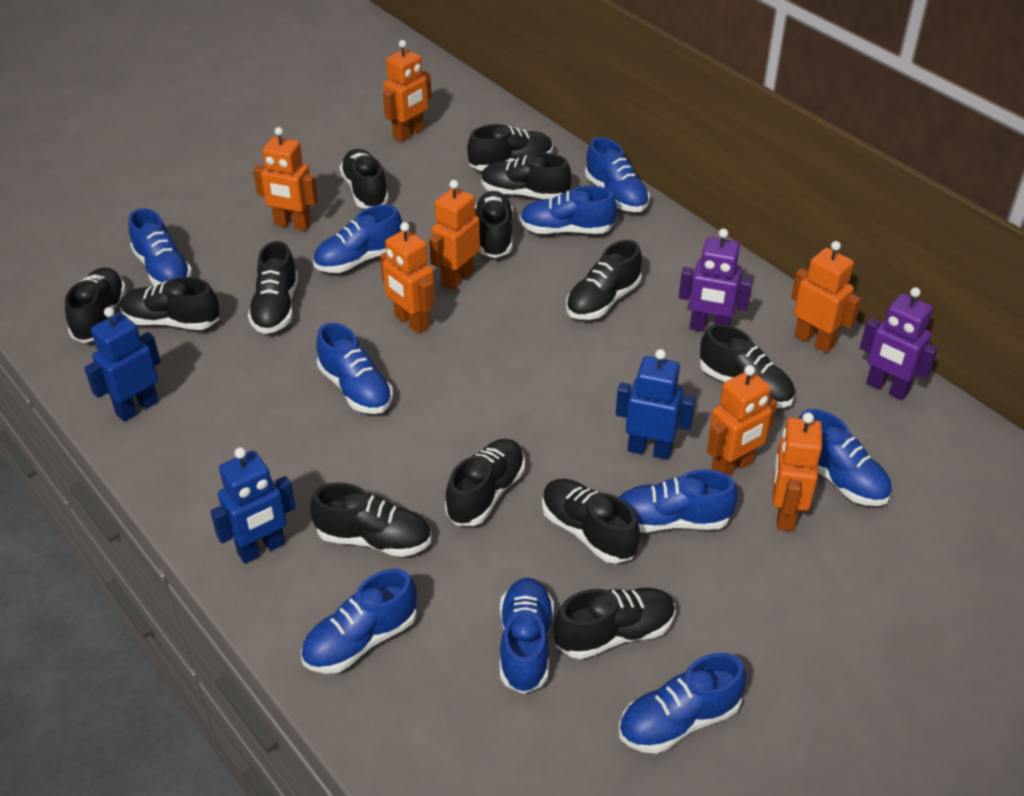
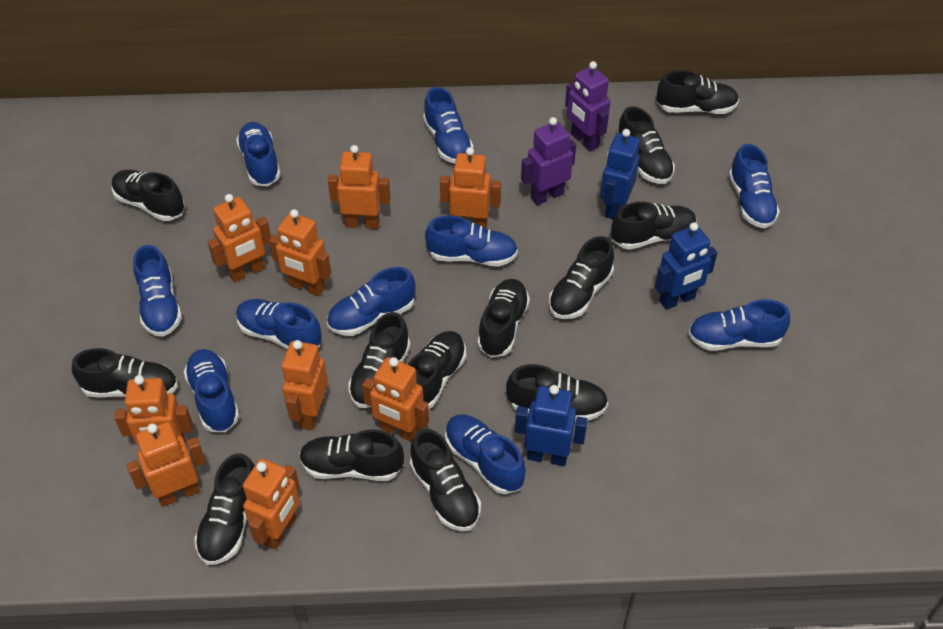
orange robot: 7 -> 9

